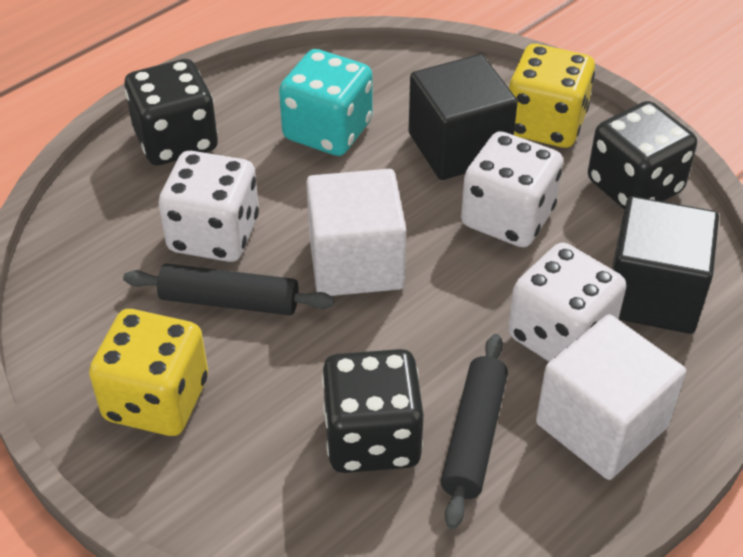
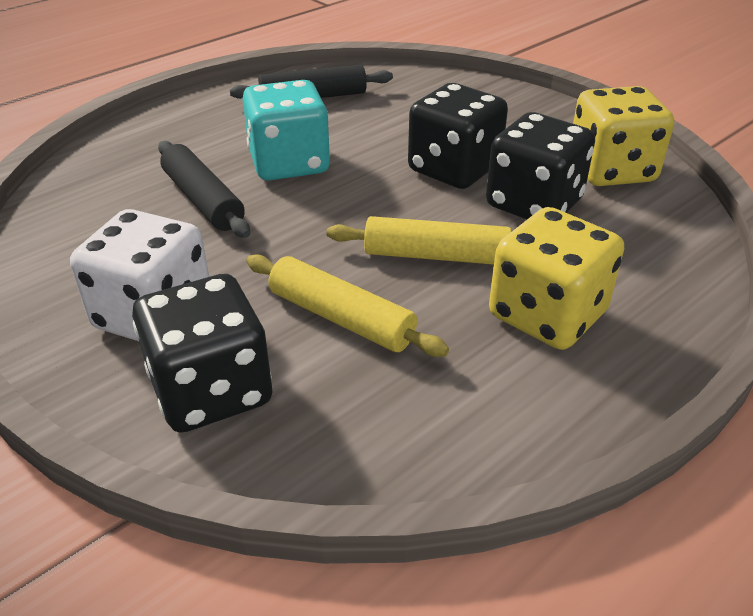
black cube: 2 -> 0
white cube: 2 -> 0
white dice: 3 -> 1
yellow rolling pin: 0 -> 2

